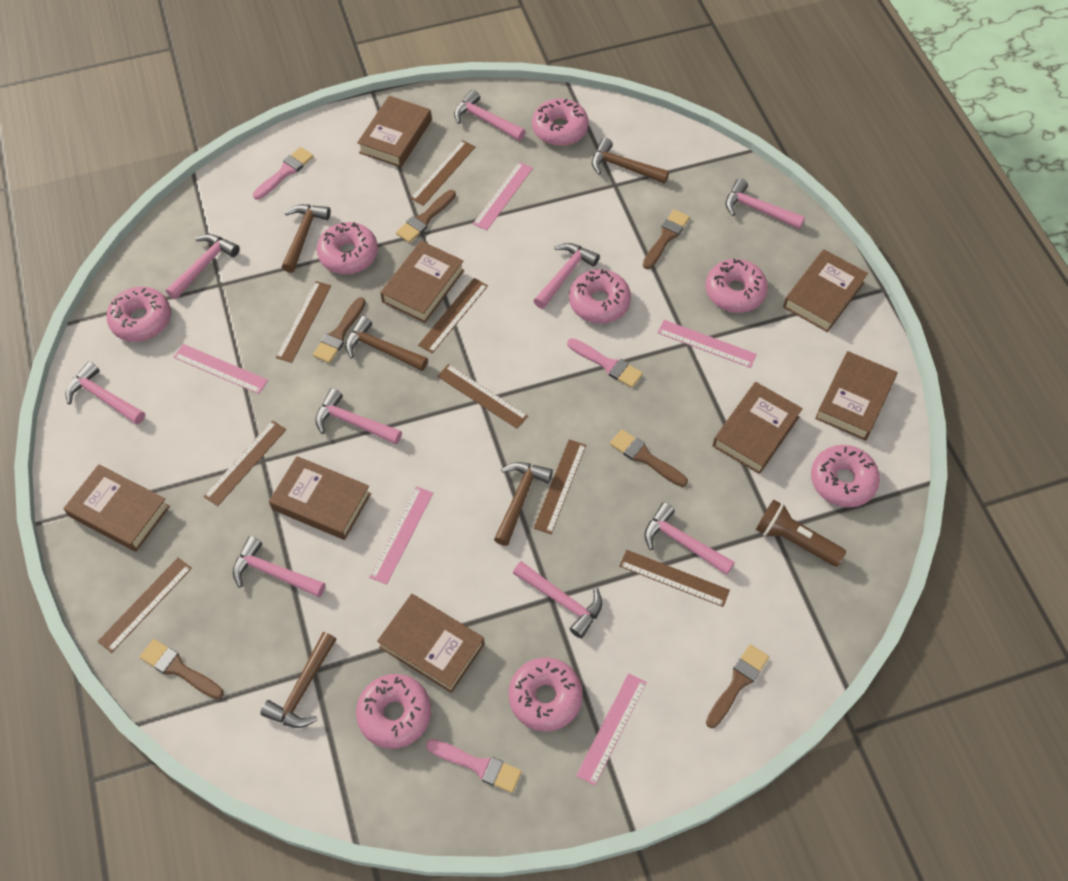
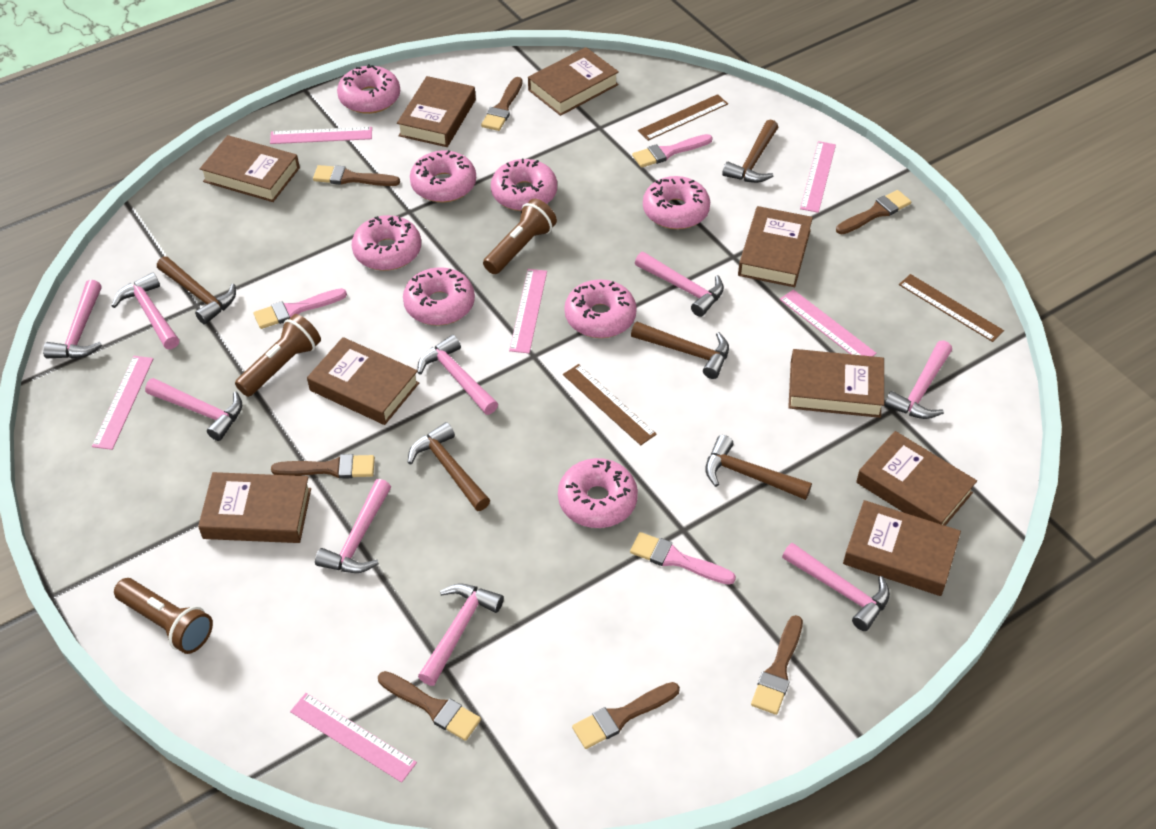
brown book: 8 -> 9
brown brush: 6 -> 7
brown flashlight: 1 -> 3
brown ruler: 8 -> 3
pink ruler: 5 -> 6

